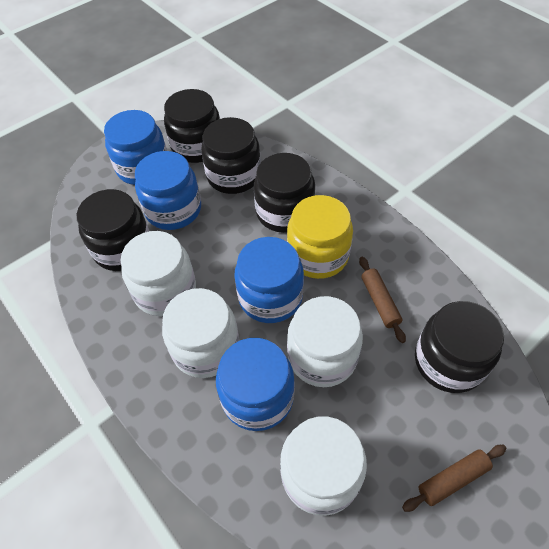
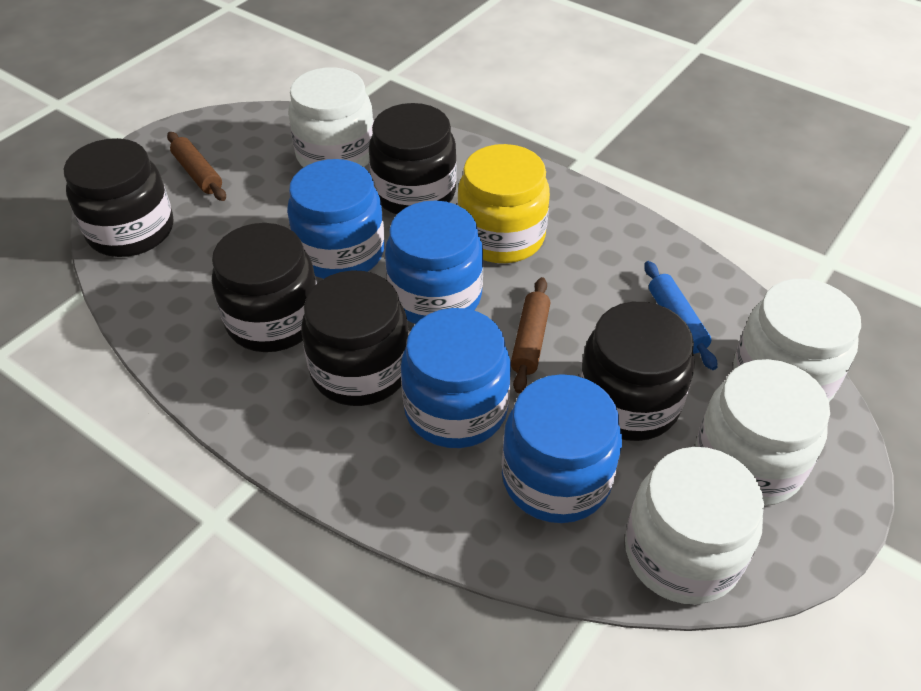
blue rolling pin: 0 -> 1

